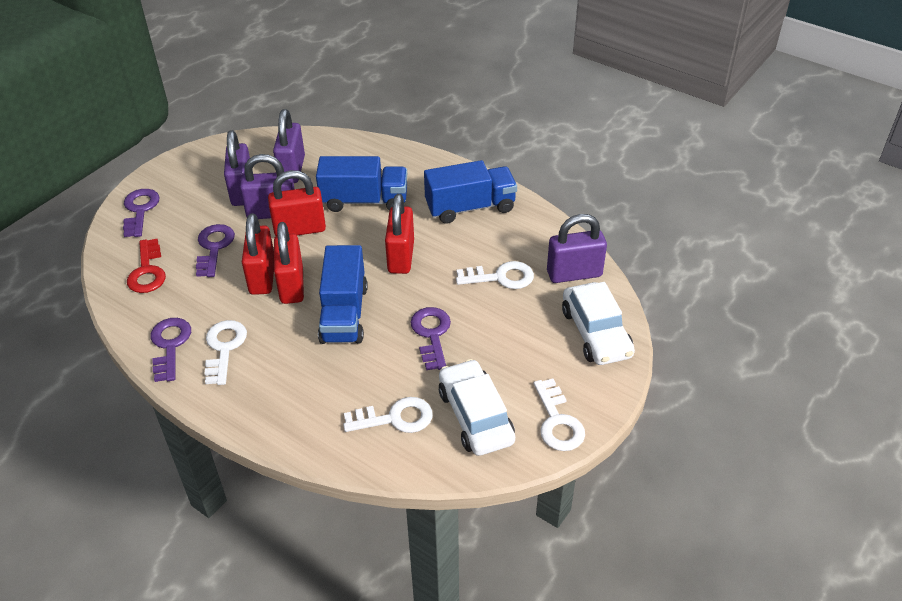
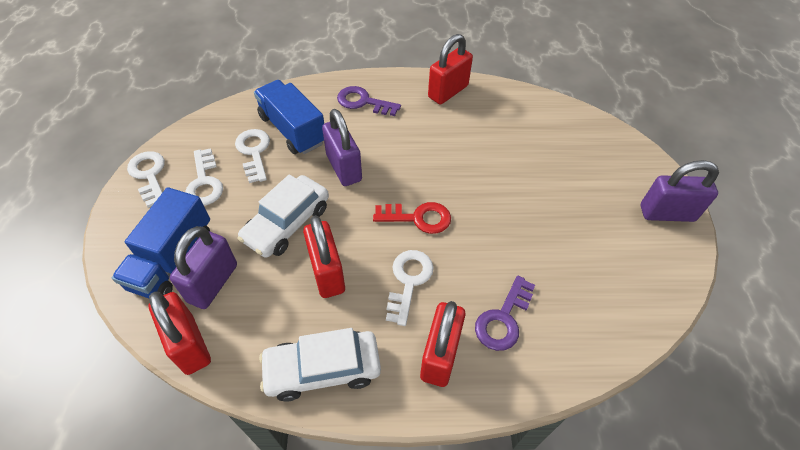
blue truck: 3 -> 2
purple key: 4 -> 2
purple padlock: 4 -> 3

